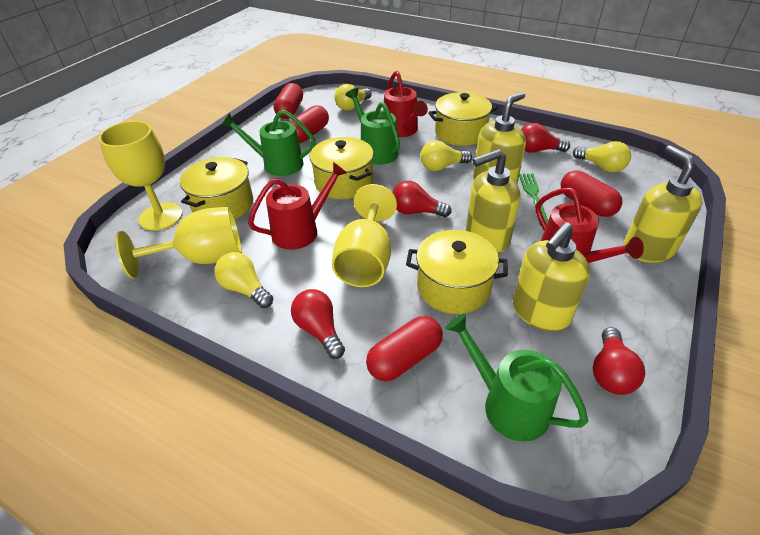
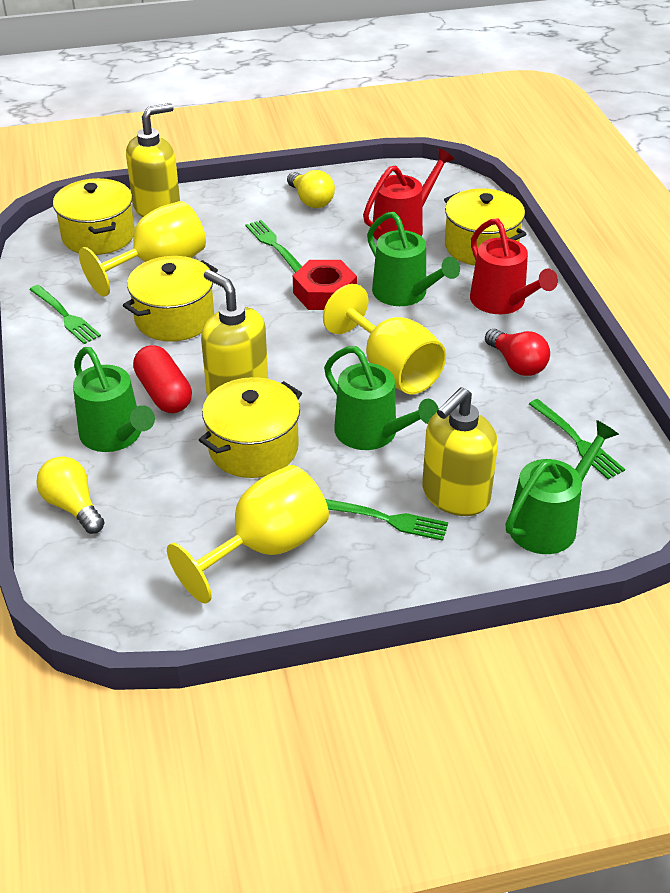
green fork: 1 -> 4
green watering can: 3 -> 4
red capsule: 4 -> 1
red light bulb: 4 -> 1
red nut: 0 -> 1
red watering can: 3 -> 2
yellow light bulb: 4 -> 2
yellow soap dispenser: 4 -> 3

